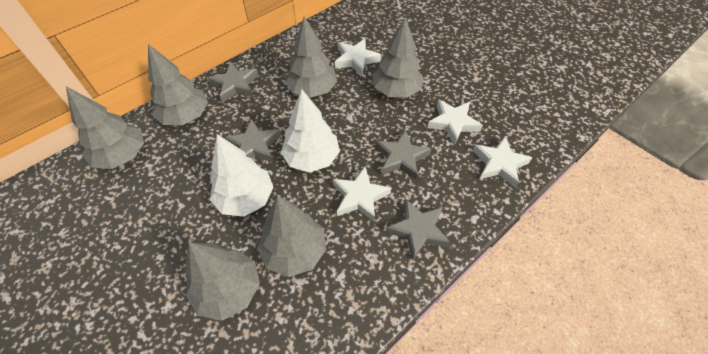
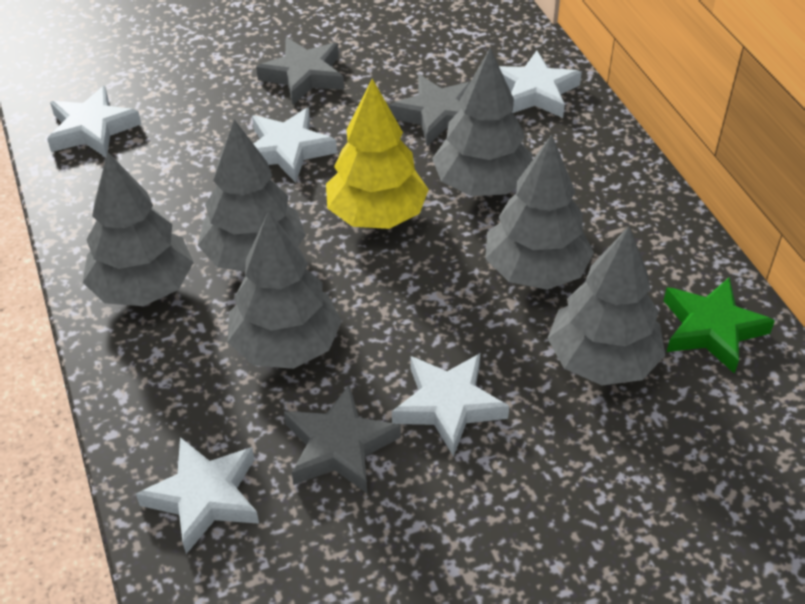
green star: 0 -> 1
grey star: 4 -> 3
white star: 4 -> 5
white tree: 2 -> 0
yellow tree: 0 -> 1

